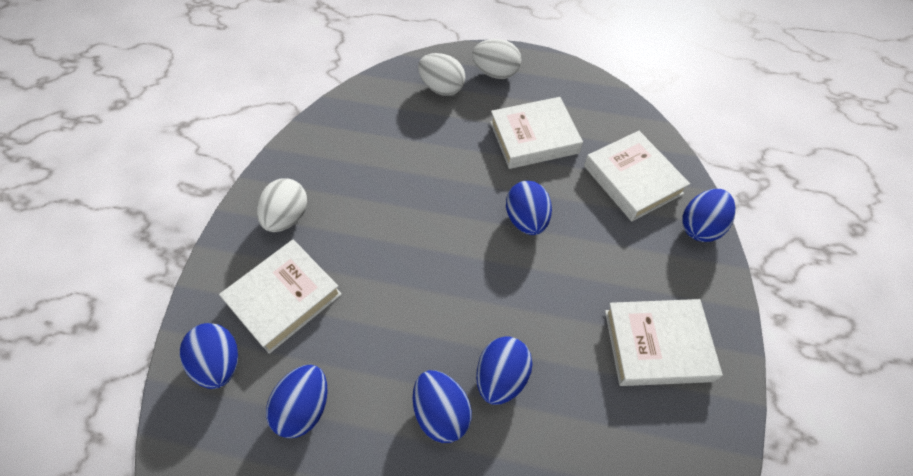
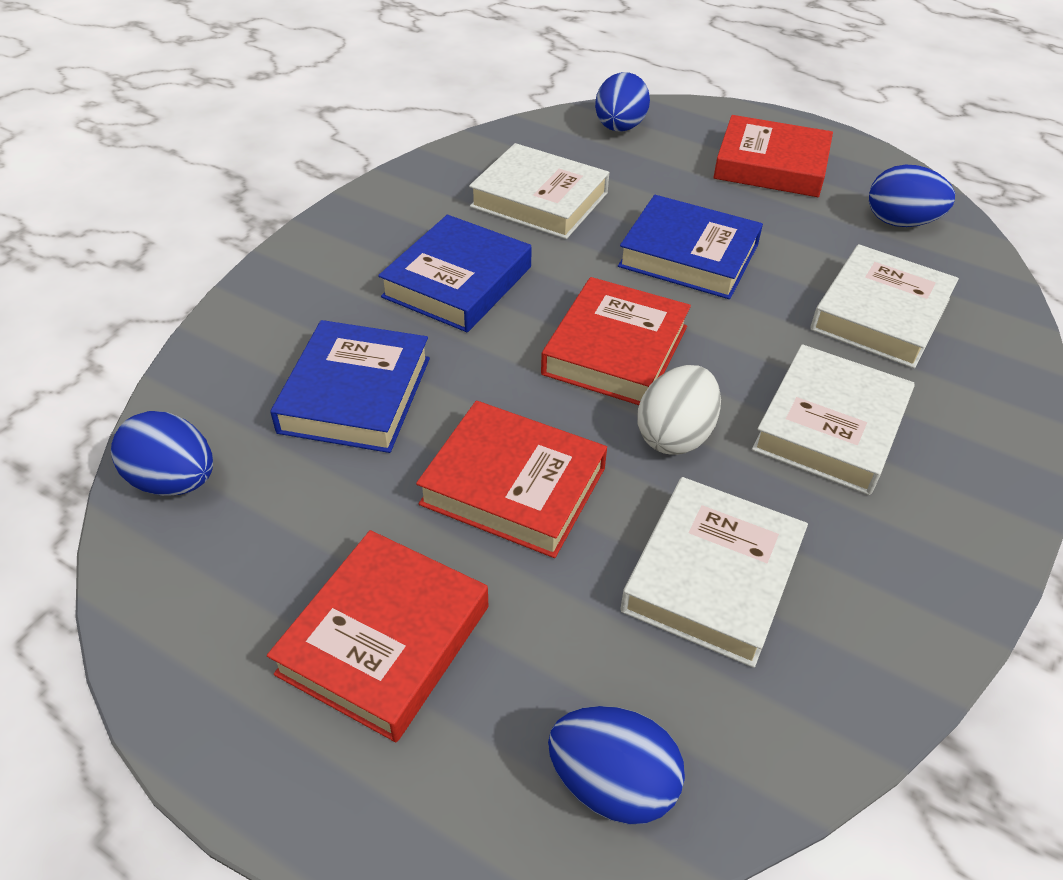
blue book: 0 -> 3
blue egg: 6 -> 4
red book: 0 -> 4
white egg: 3 -> 1

